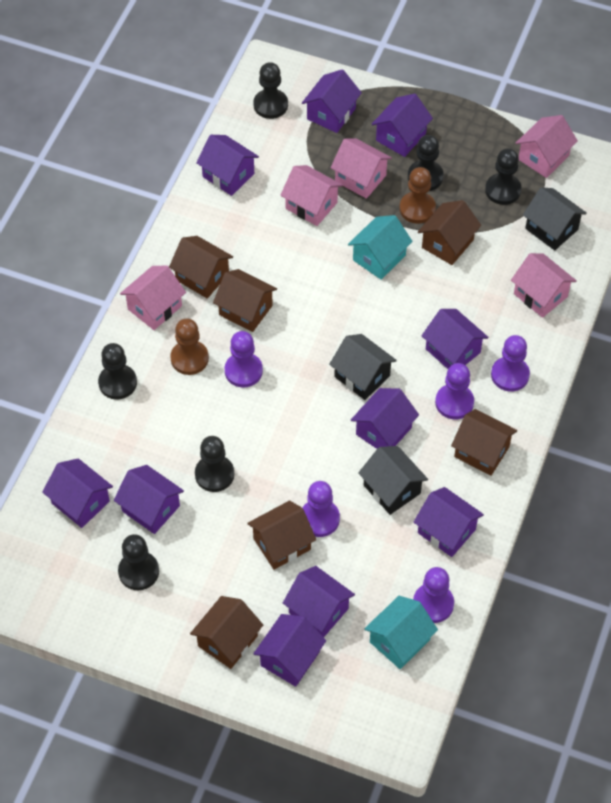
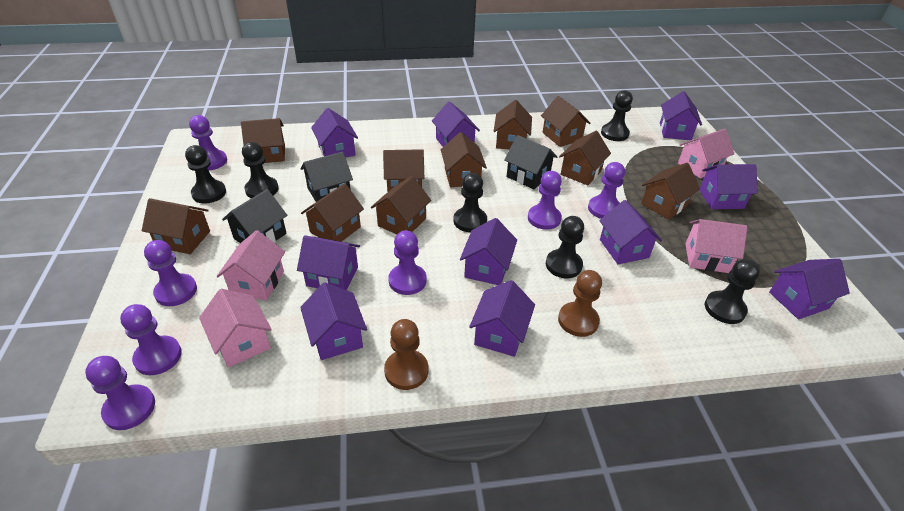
brown house: 6 -> 10
pink house: 5 -> 4
purple pawn: 5 -> 7
turquoise house: 2 -> 0

